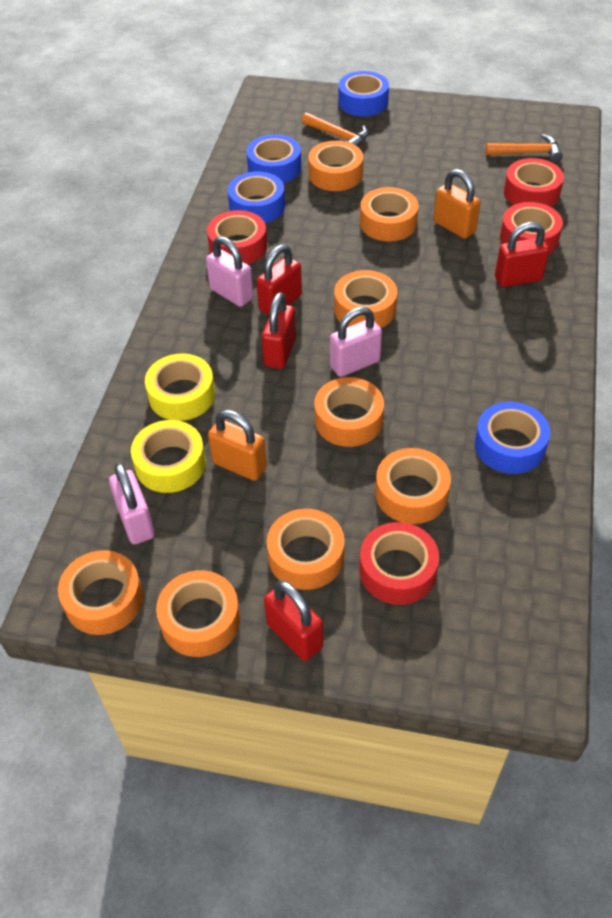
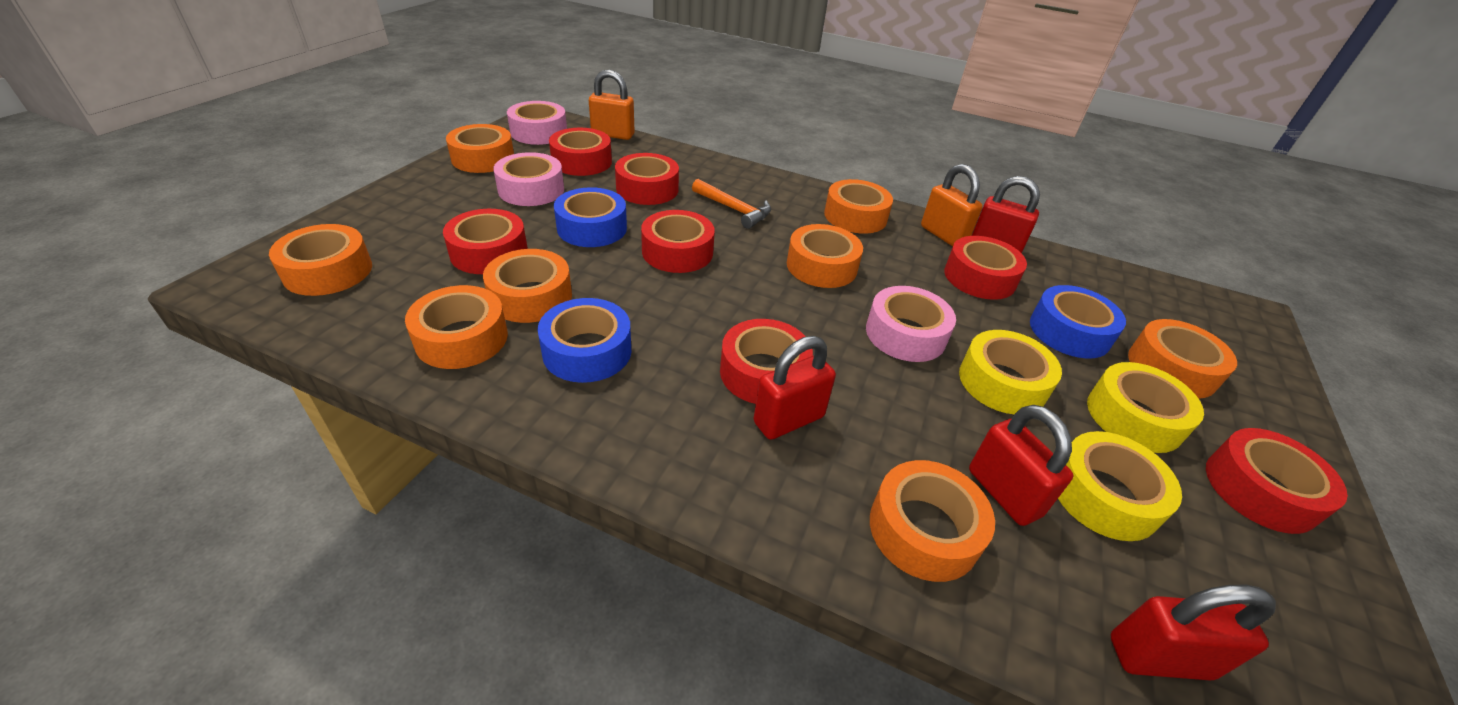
blue tape: 4 -> 3
orange hammer: 2 -> 1
pink padlock: 3 -> 0
pink tape: 0 -> 3
red tape: 4 -> 7
yellow tape: 2 -> 3

